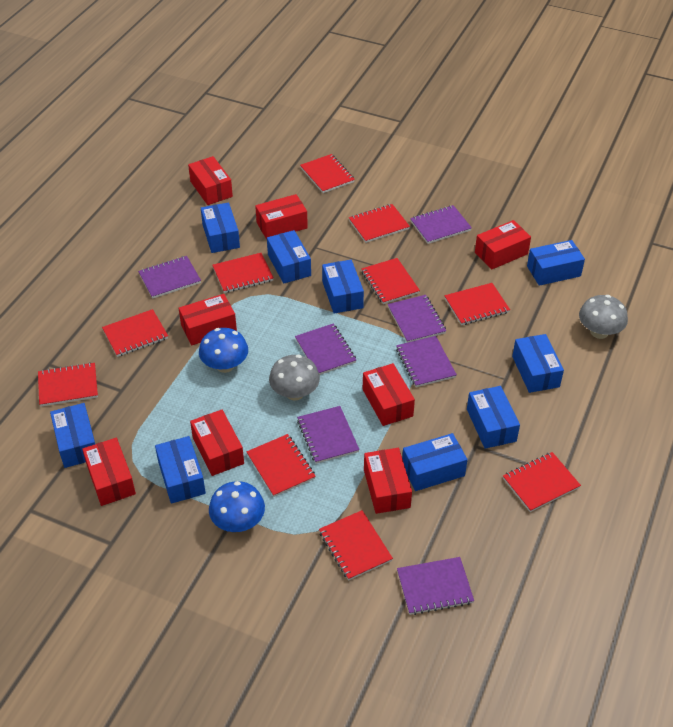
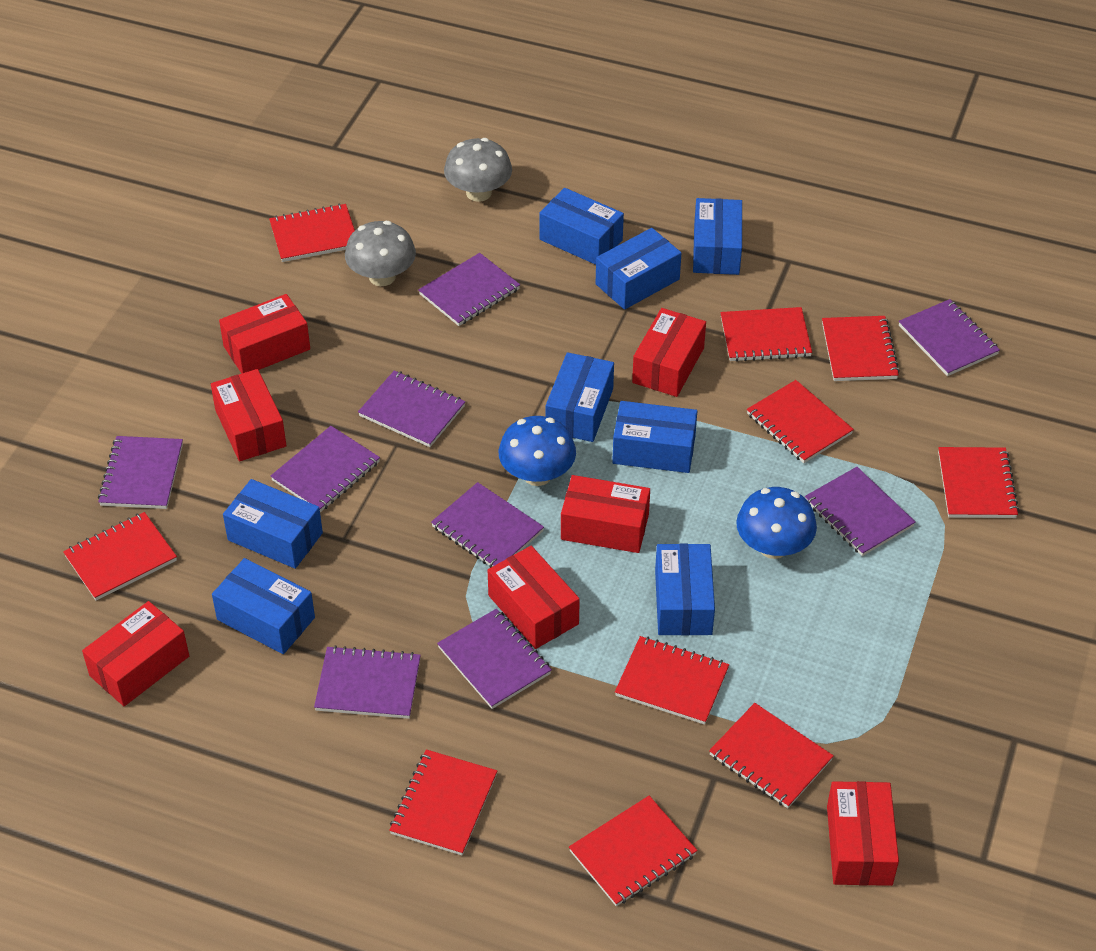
blue box: 9 -> 8
purple notebook: 7 -> 9
red box: 8 -> 7

